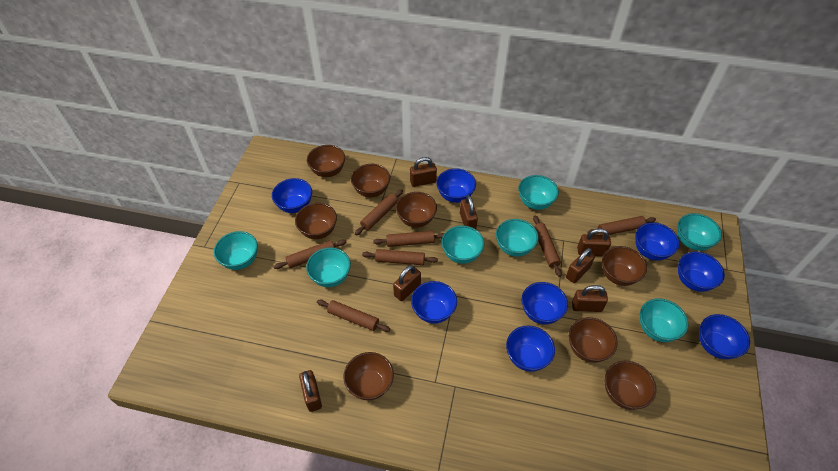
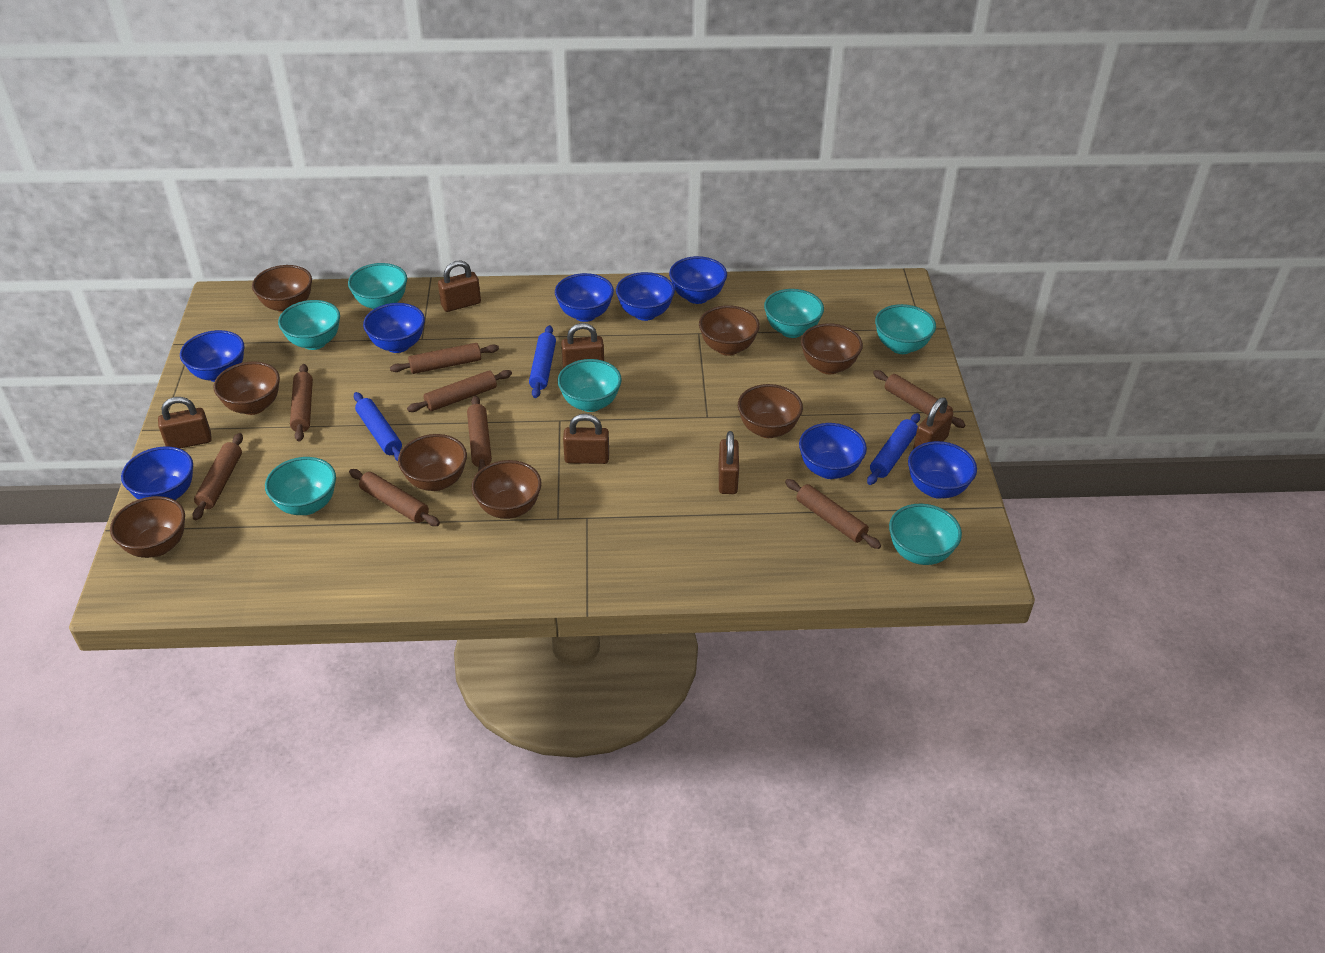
blue rolling pin: 0 -> 3
brown padlock: 7 -> 6
brown rolling pin: 7 -> 8

